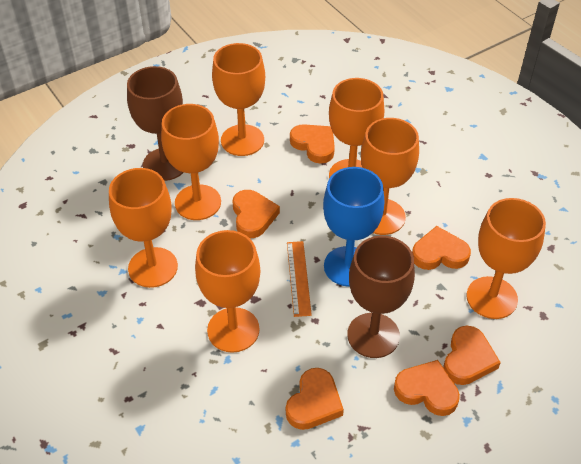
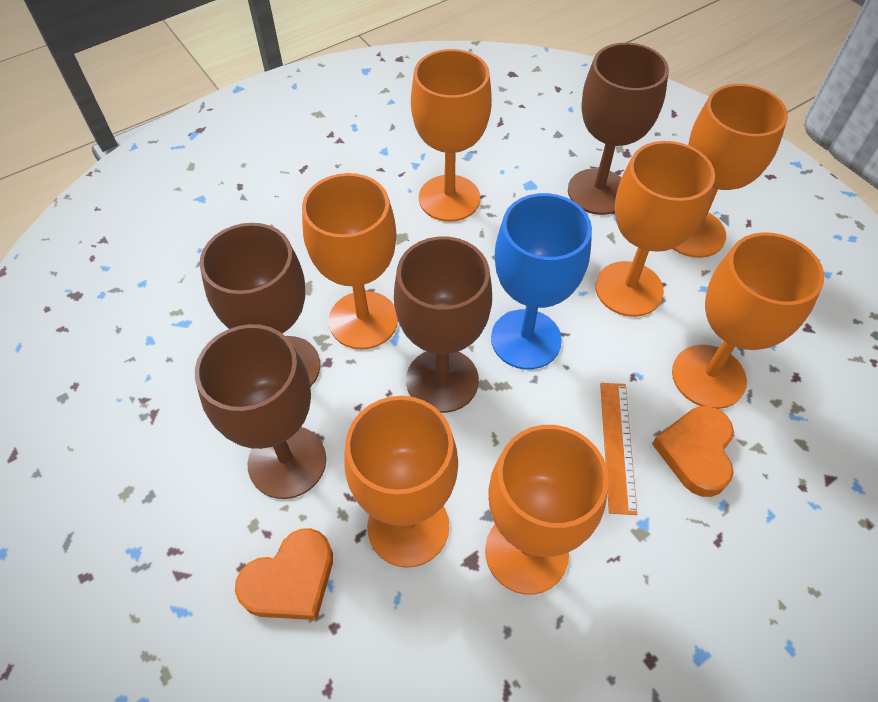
brown goblet: 2 -> 4
orange heart: 6 -> 2

